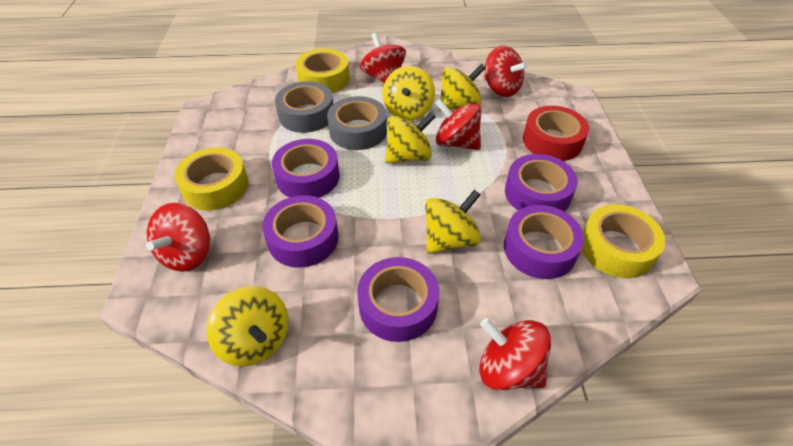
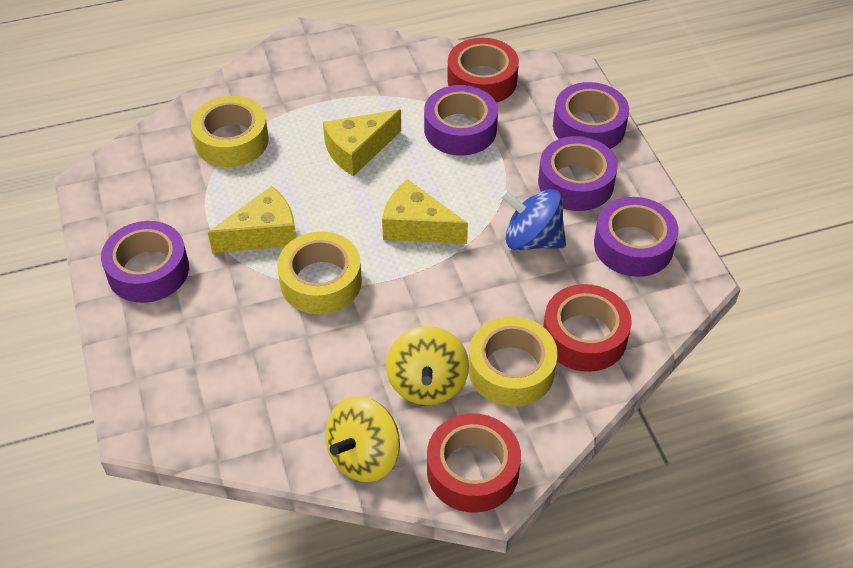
blue spinning top: 0 -> 1
grey tape: 2 -> 0
red spinning top: 5 -> 0
red tape: 1 -> 3
yellow cheese: 0 -> 3
yellow spinning top: 5 -> 2

